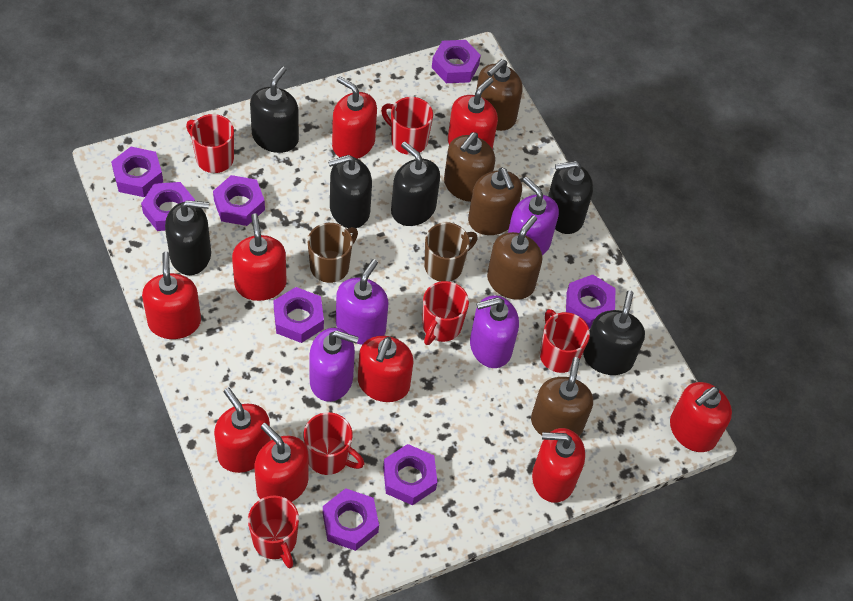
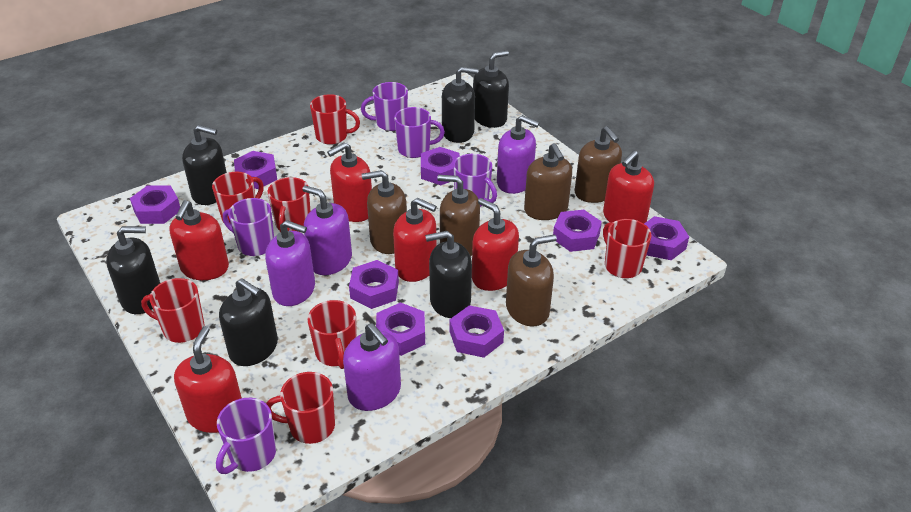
brown mug: 2 -> 0
purple mug: 0 -> 5
red mug: 6 -> 7
red soap dispenser: 9 -> 6

